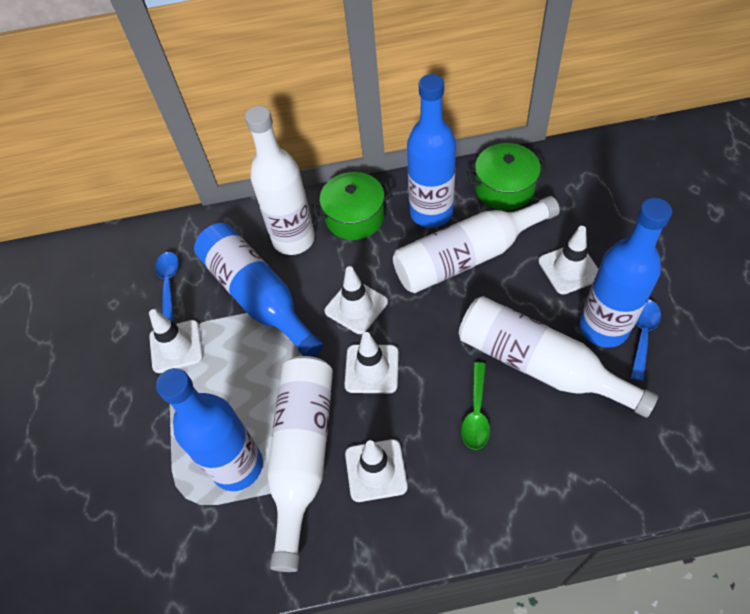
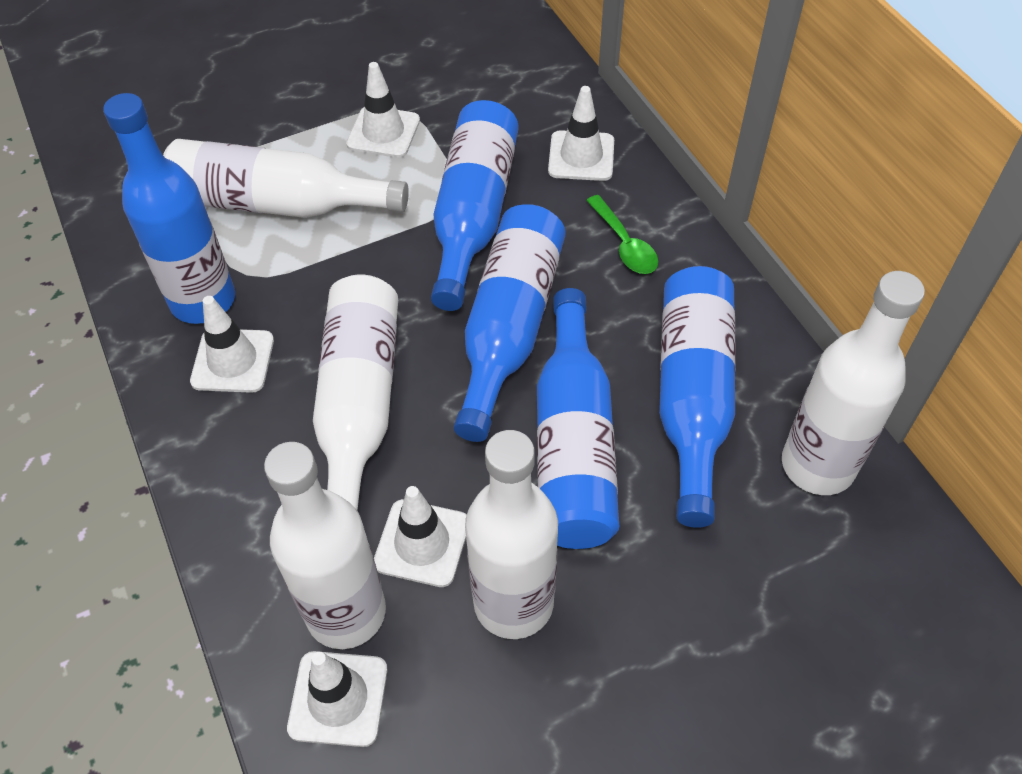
blue bottle: 4 -> 5
blue spoon: 2 -> 0
green pot: 2 -> 0
white bottle: 4 -> 5

